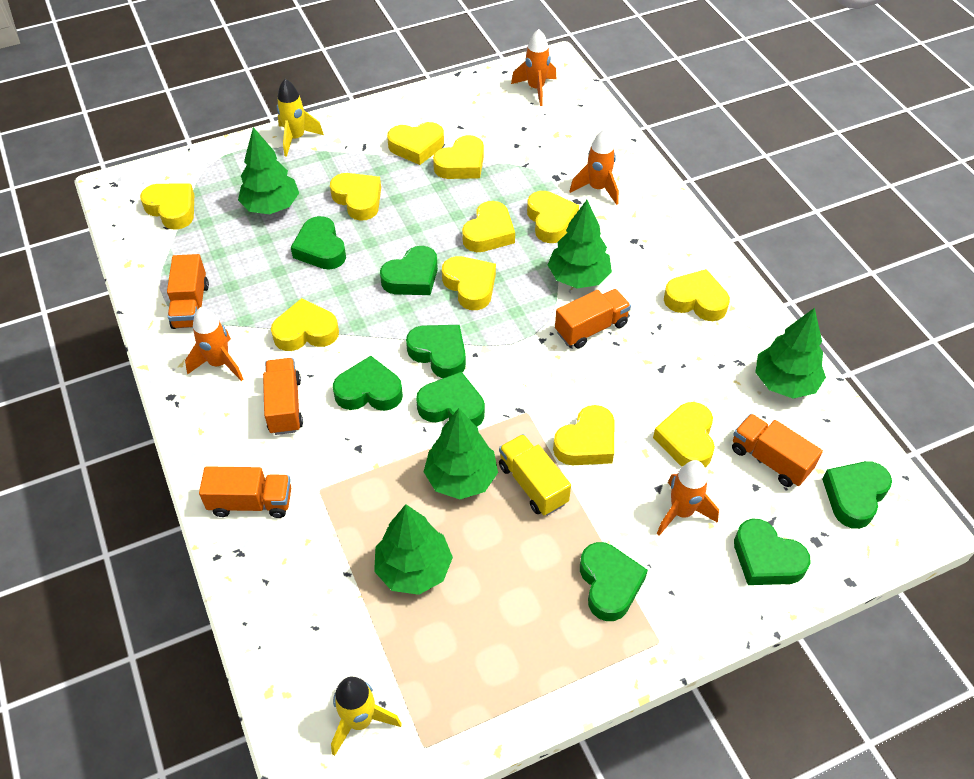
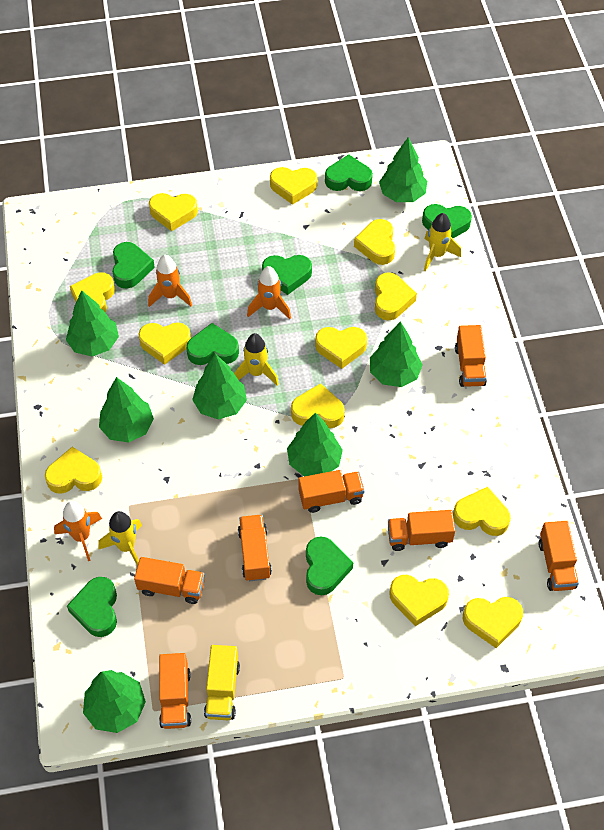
green heart: 8 -> 7
green tree: 5 -> 7
orange rocket: 4 -> 3
orange truck: 5 -> 7
yellow heart: 11 -> 12
yellow rocket: 2 -> 3

